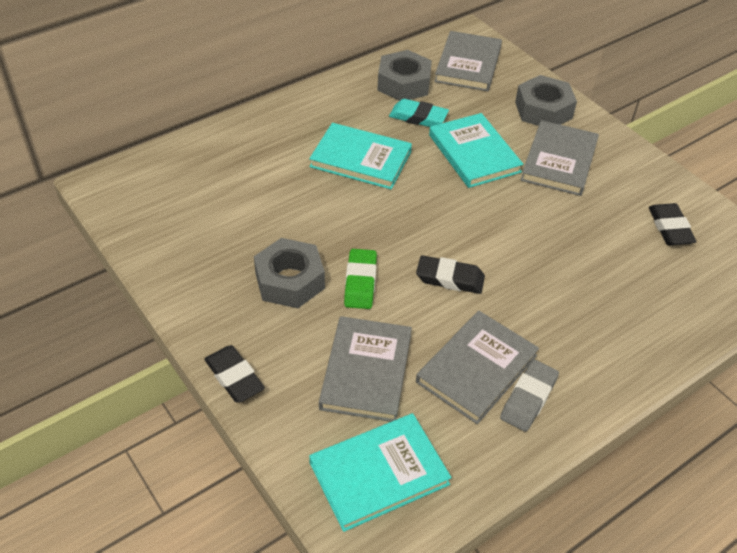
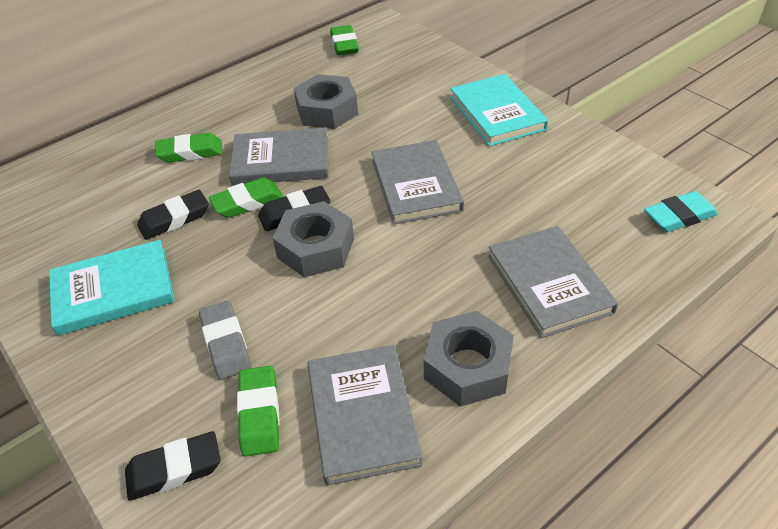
green eraser: 1 -> 4
turquoise book: 3 -> 2

